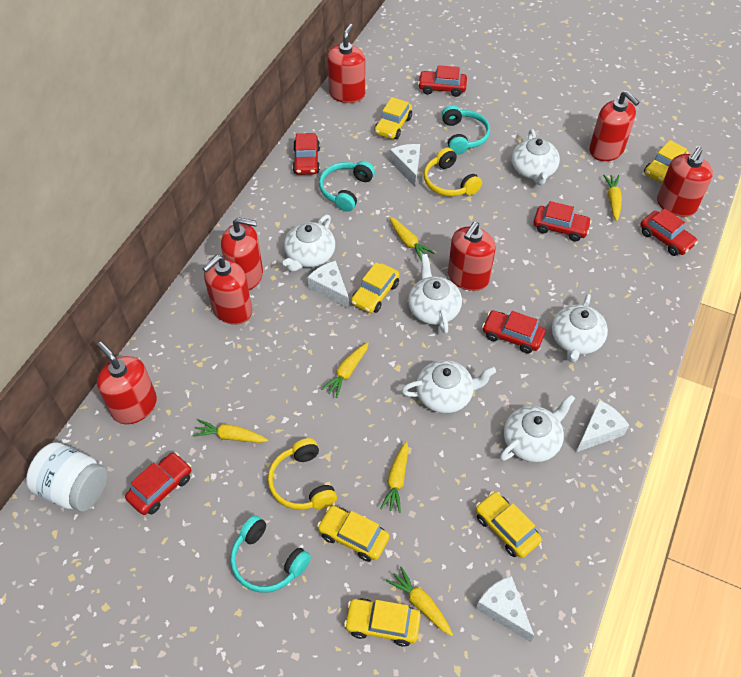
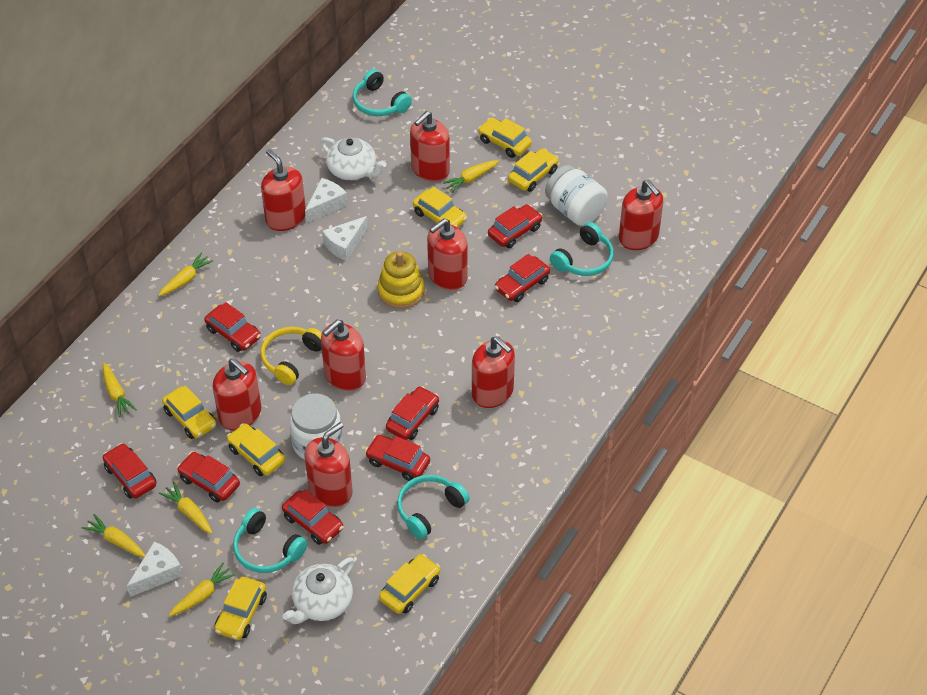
red car: 6 -> 8
red soap dispenser: 7 -> 8
turquoise headphones: 3 -> 4
white cheese: 4 -> 3
white jar: 1 -> 2
white teapot: 6 -> 2
yellow car: 6 -> 7
yellow headphones: 2 -> 1
yellow stacking toy: 0 -> 1

